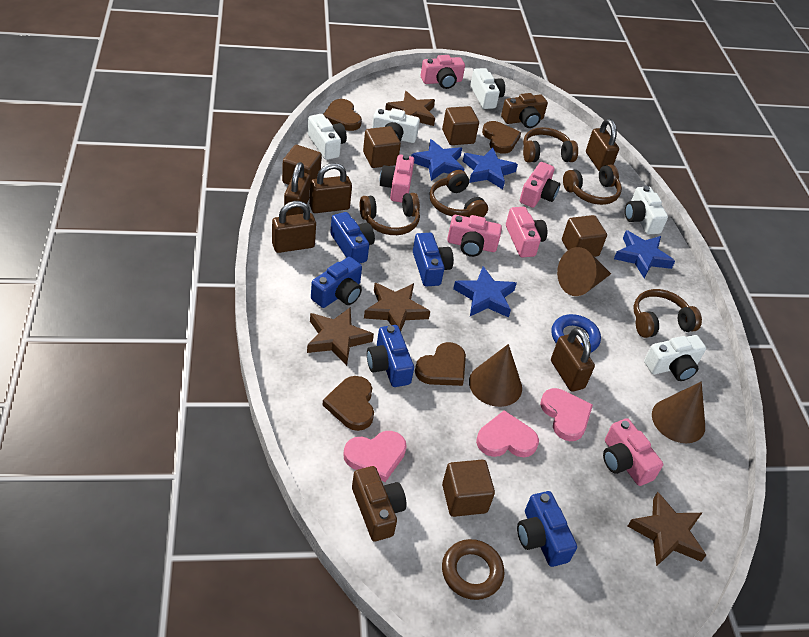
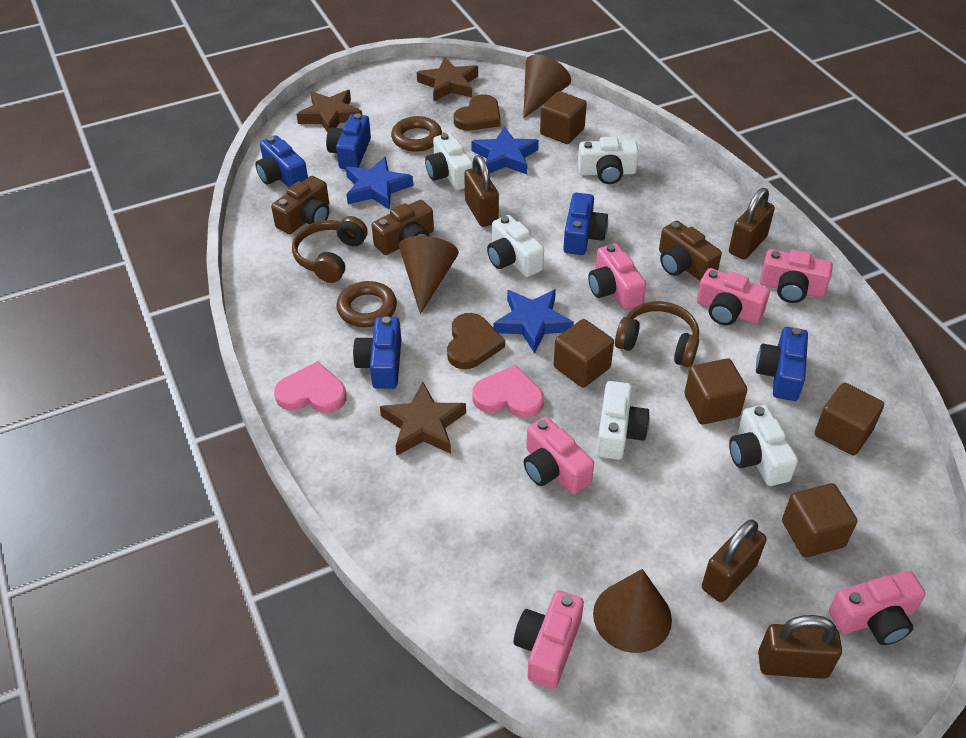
blue ring: 1 -> 0
blue star: 4 -> 3
brown camera: 2 -> 3
brown headphones: 5 -> 2
brown heart: 4 -> 2
brown padlock: 5 -> 4
brown ring: 1 -> 2
brown star: 4 -> 3
pink heart: 3 -> 2

